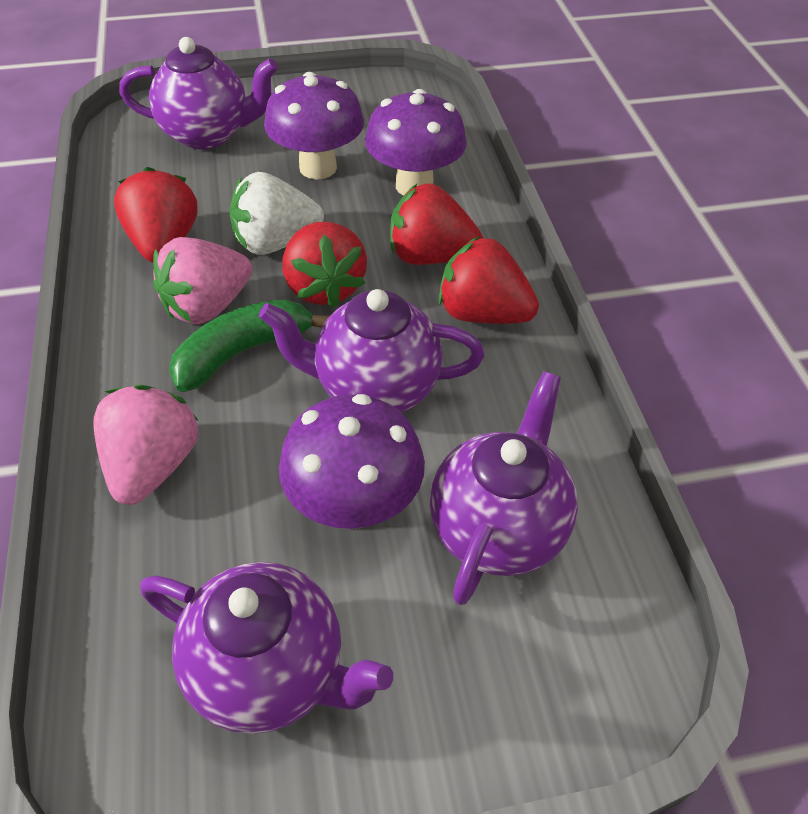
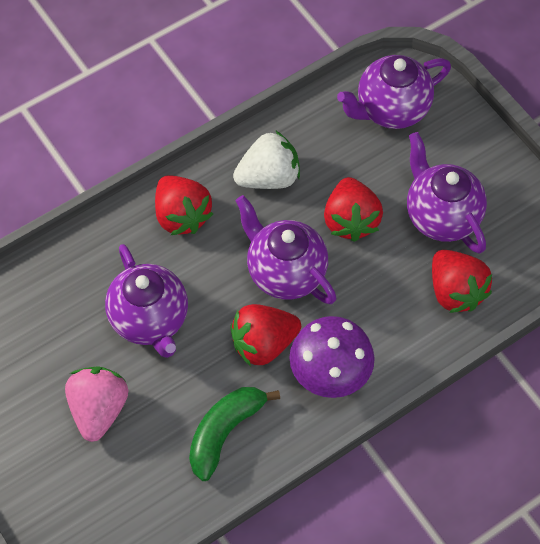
pink strawberry: 2 -> 1
purple mushroom: 3 -> 1

